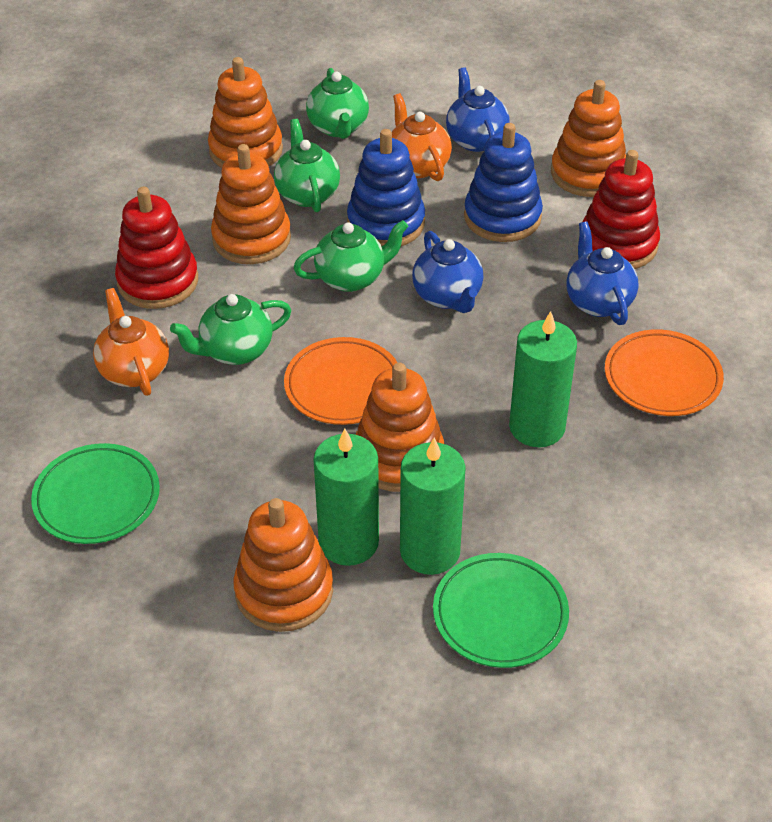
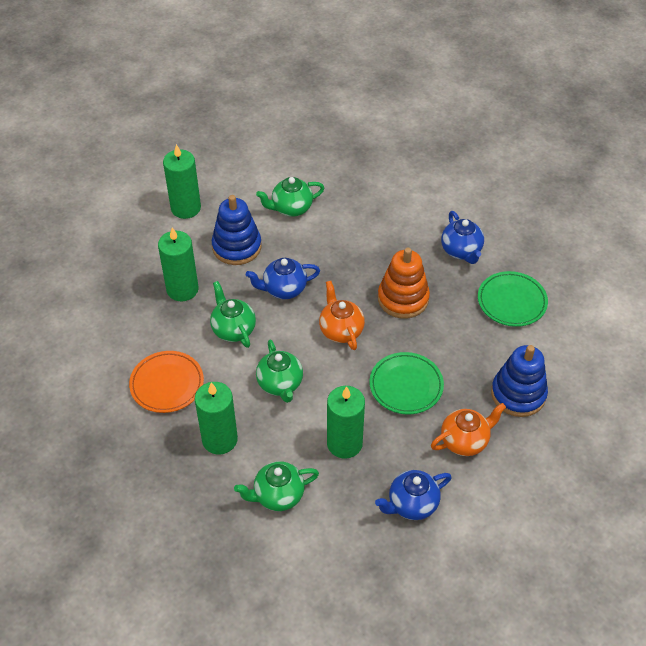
green candle: 3 -> 4
orange plate: 2 -> 1
orange stacking toy: 5 -> 1
red stacking toy: 2 -> 0

